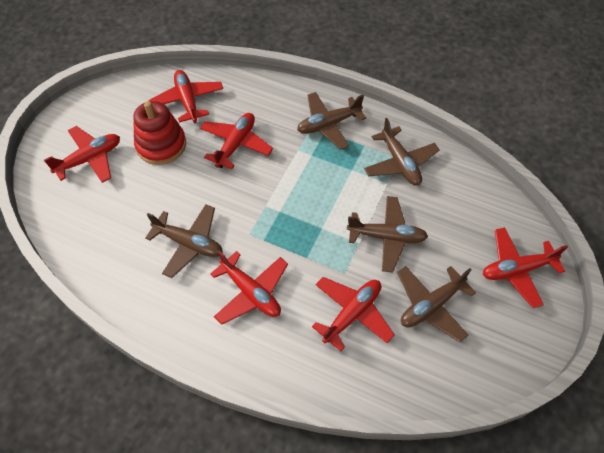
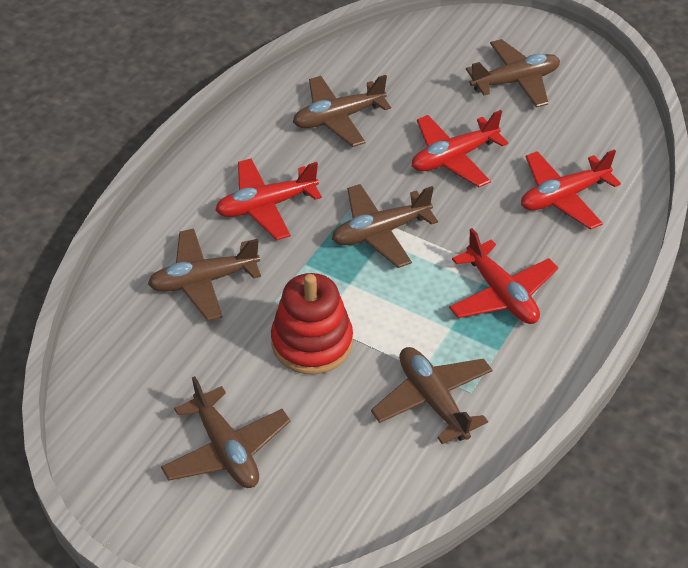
brown plane: 5 -> 6
red plane: 6 -> 4

